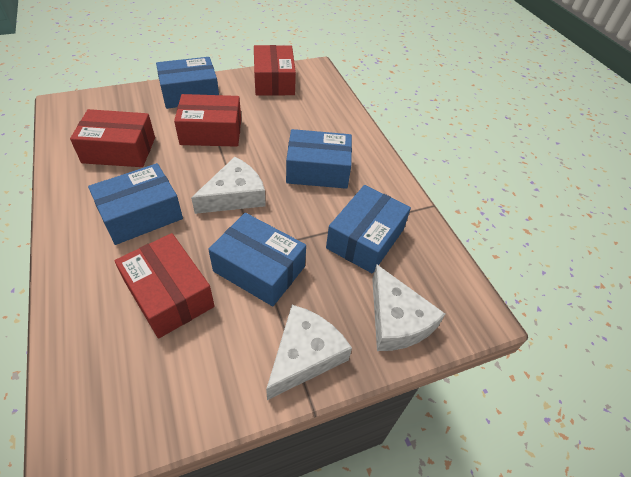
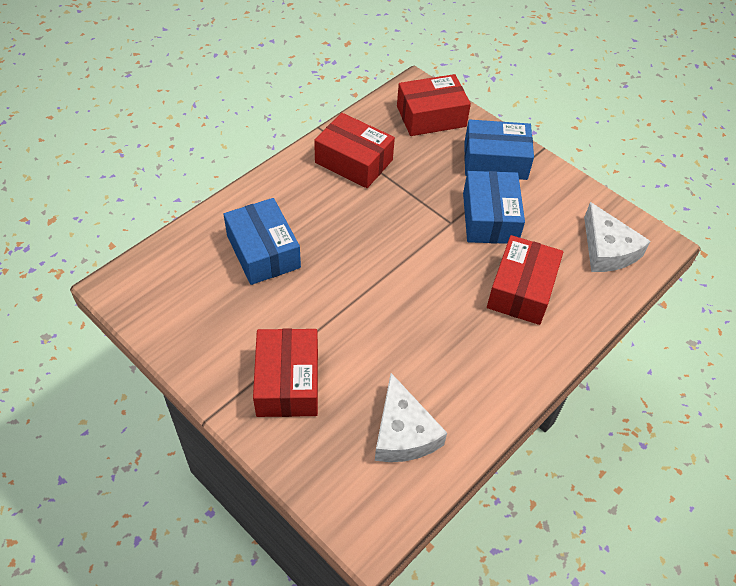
blue box: 5 -> 3
white cheese: 3 -> 2

